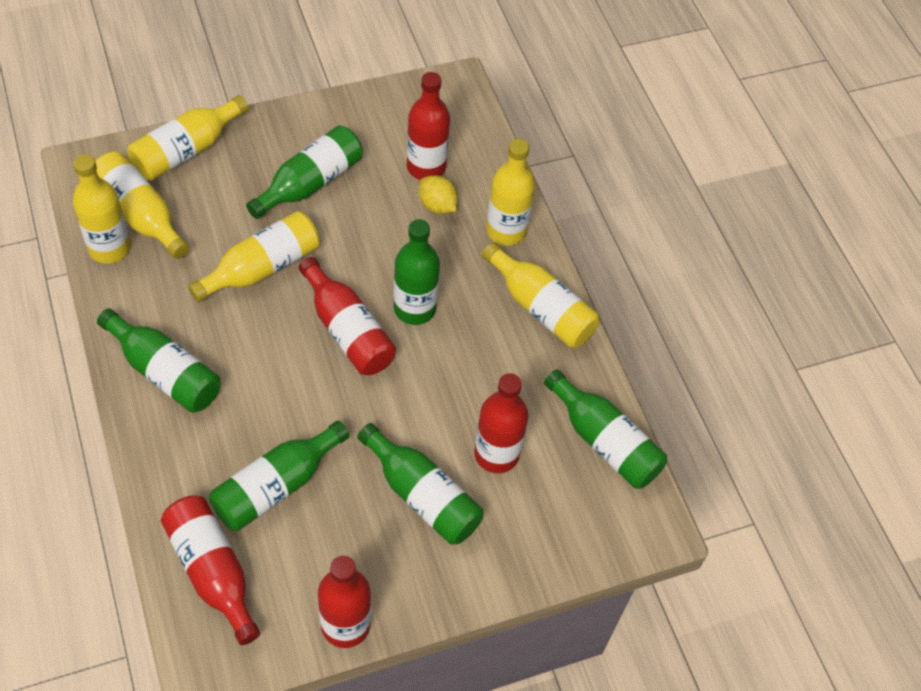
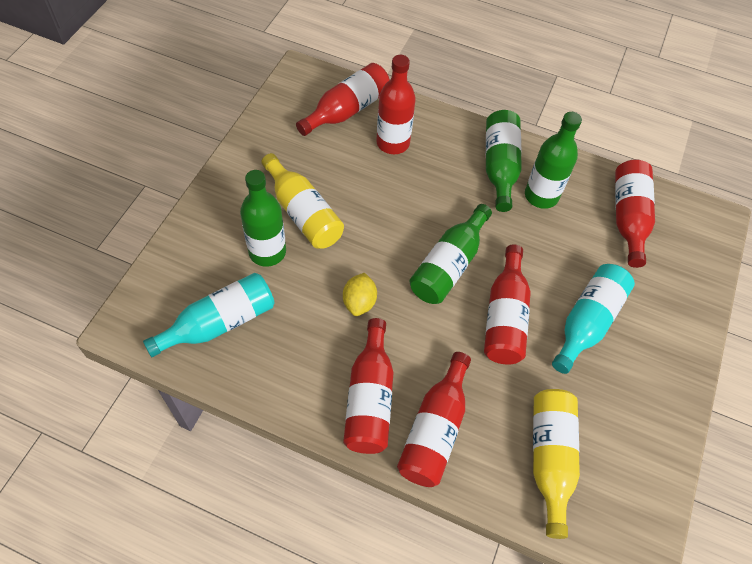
green bottle: 6 -> 4
red bottle: 5 -> 6
turquoise bottle: 0 -> 2
yellow bottle: 6 -> 2

